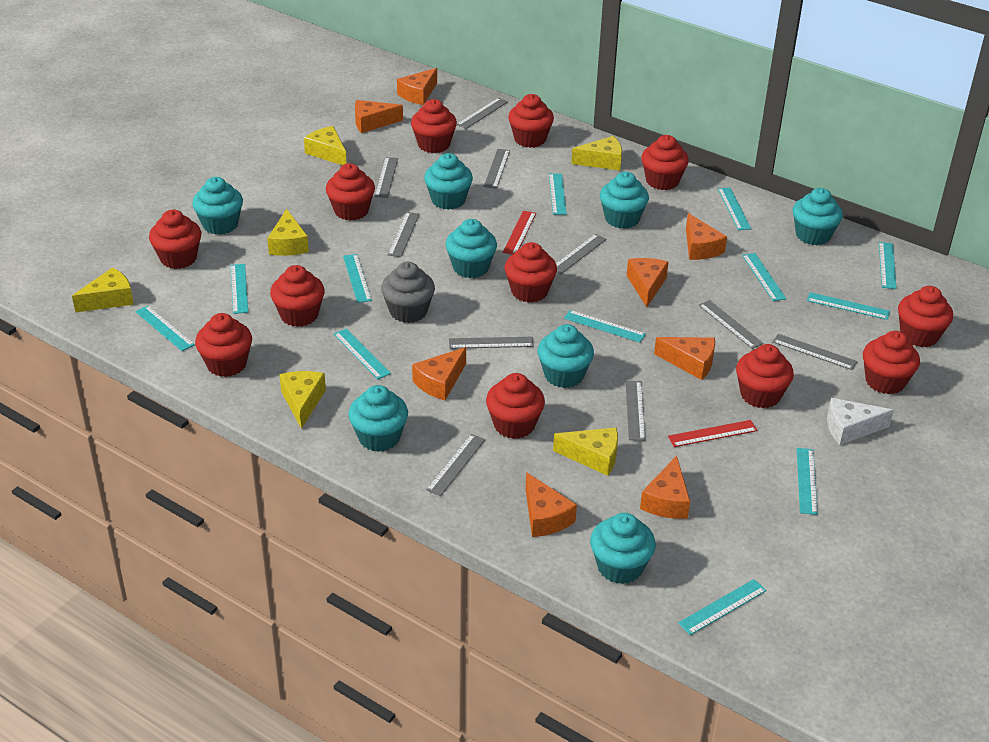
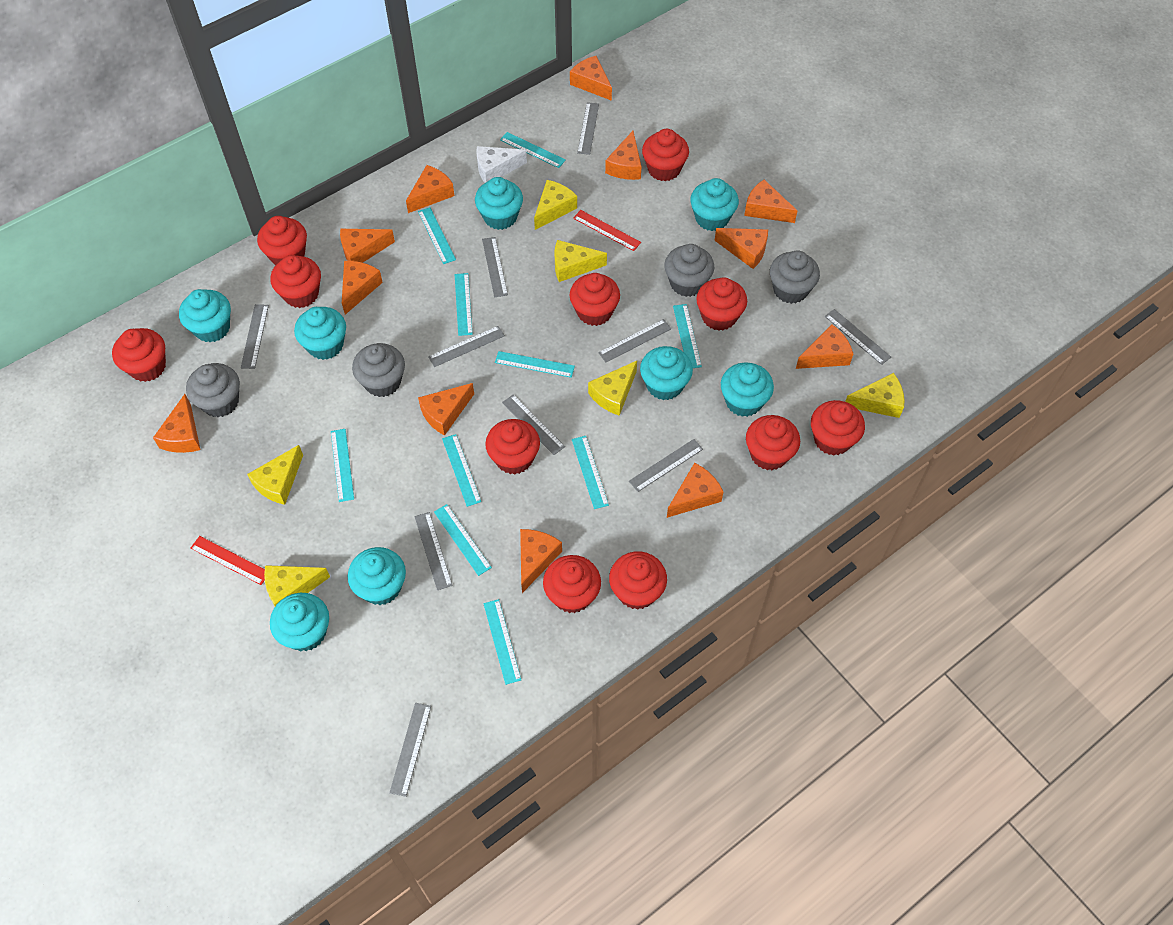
grey cupcake: 1 -> 4
orange cheese: 8 -> 12
red cupcake: 12 -> 11
turquoise ruler: 12 -> 10

